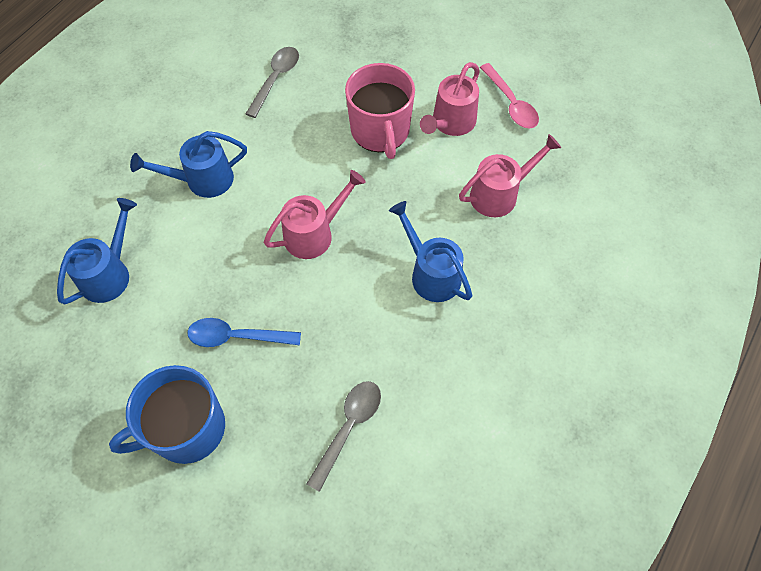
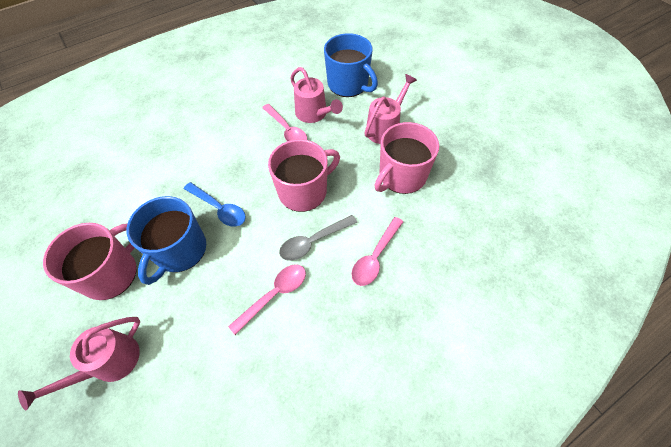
blue mug: 1 -> 2
blue watering can: 3 -> 0
grey spoon: 2 -> 1
pink mug: 1 -> 3
pink spoon: 1 -> 3

